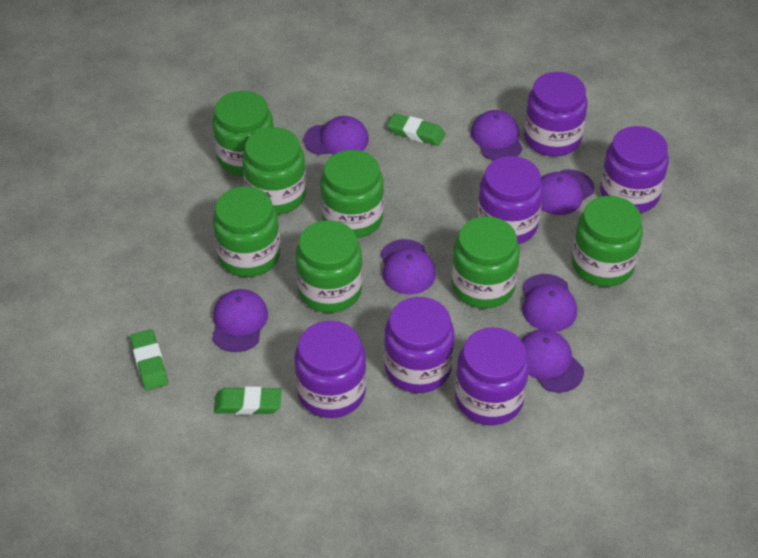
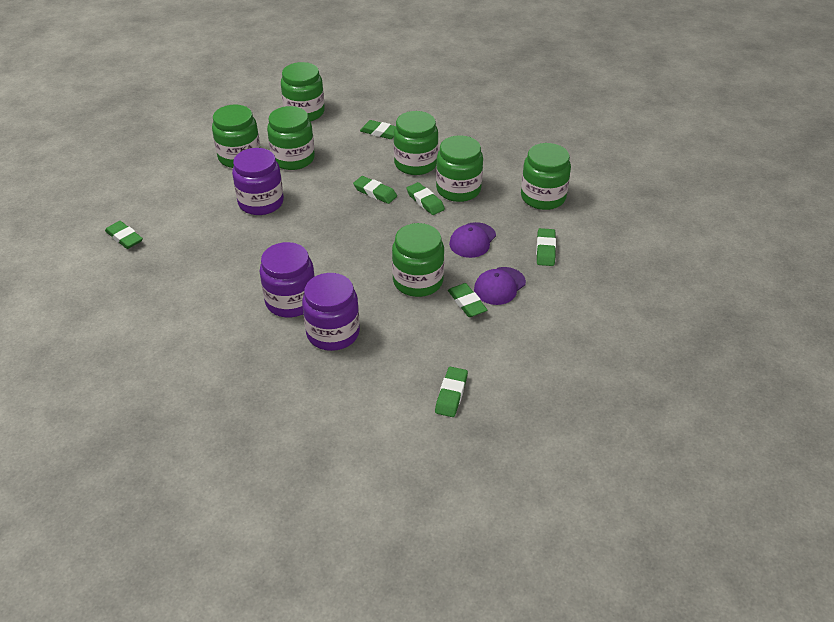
green eraser: 3 -> 7
purple cap: 7 -> 2
purple jar: 6 -> 3

